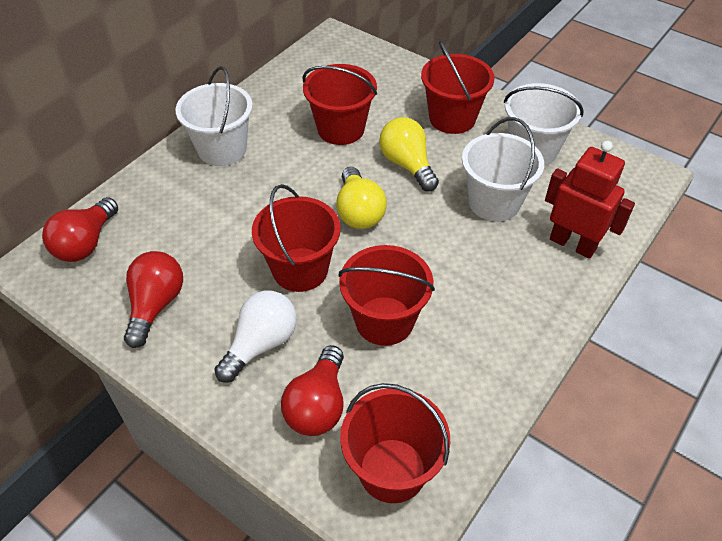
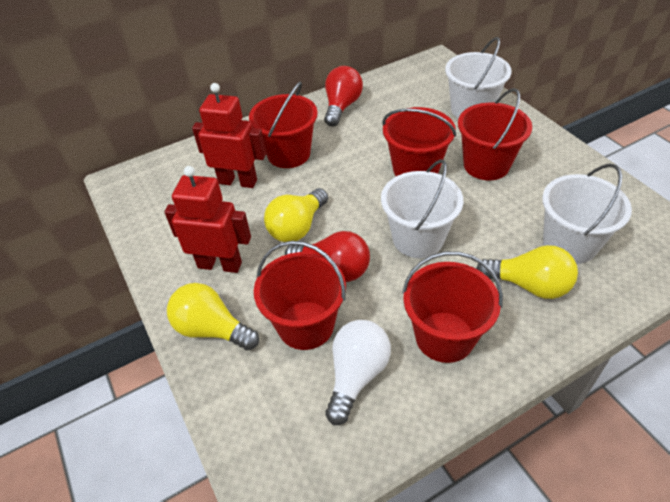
red light bulb: 3 -> 2
red robot: 1 -> 2
yellow light bulb: 2 -> 3

